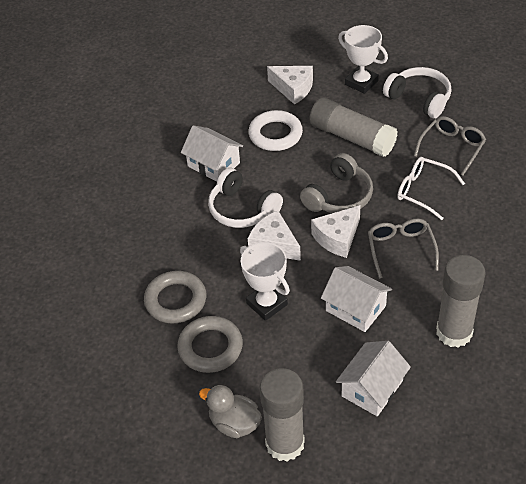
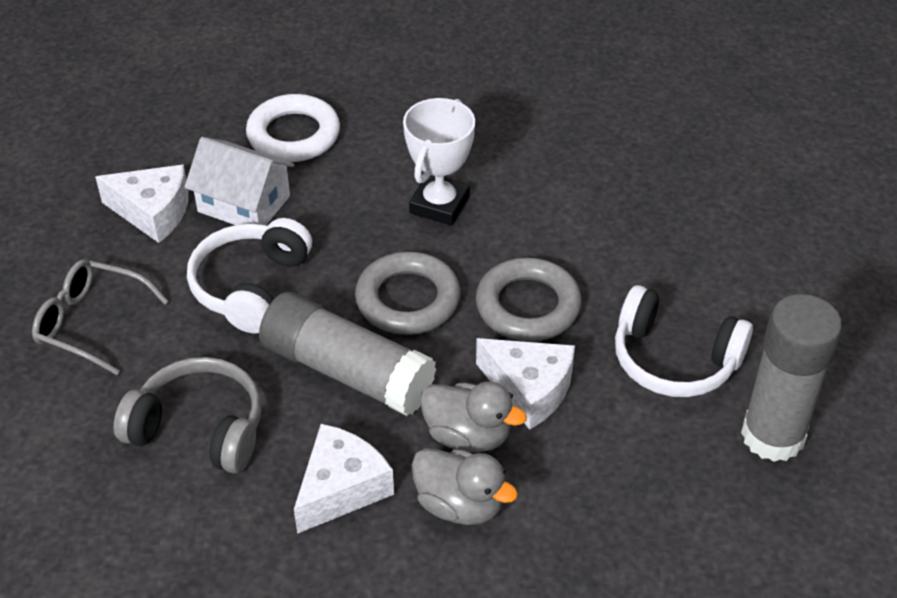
grey duck: 1 -> 2
grey glasses: 2 -> 1
grey glue stick: 3 -> 2
white glasses: 1 -> 0
white house: 3 -> 1
white trophy: 2 -> 1

